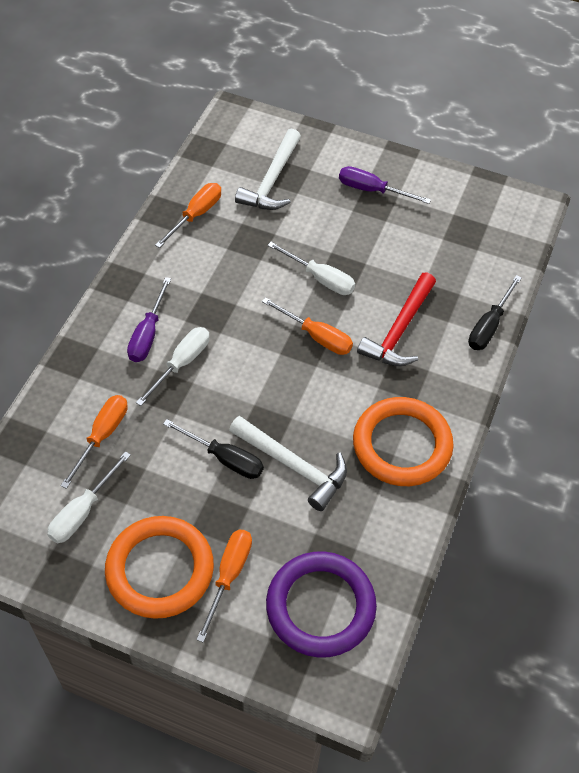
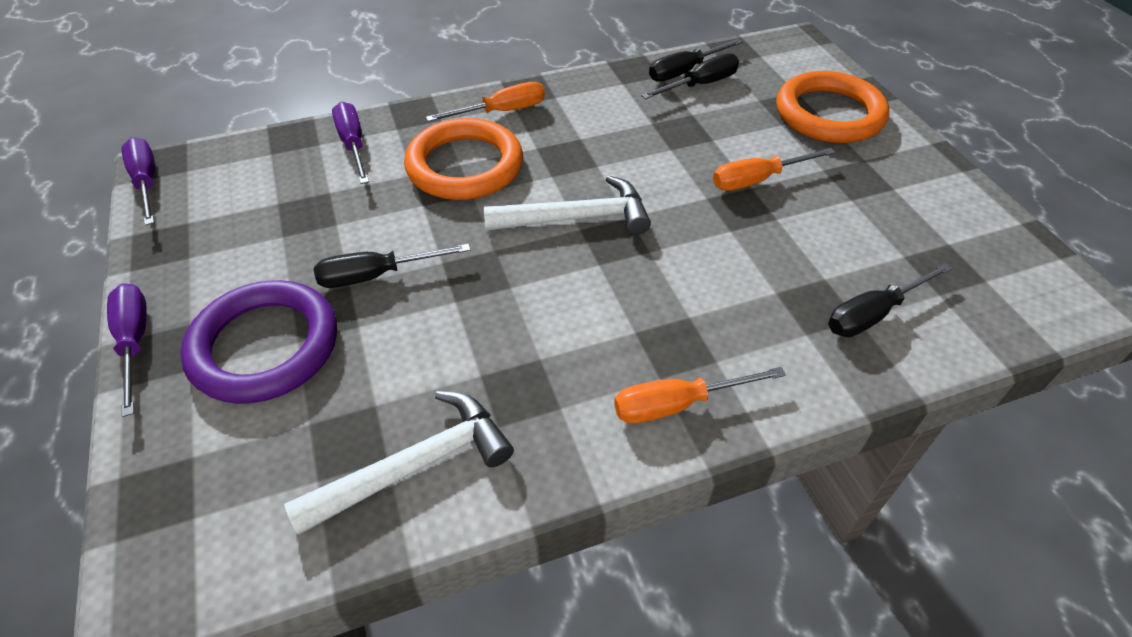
black screwdriver: 2 -> 4
orange screwdriver: 4 -> 3
purple screwdriver: 2 -> 3
red hammer: 1 -> 0
white screwdriver: 3 -> 0

